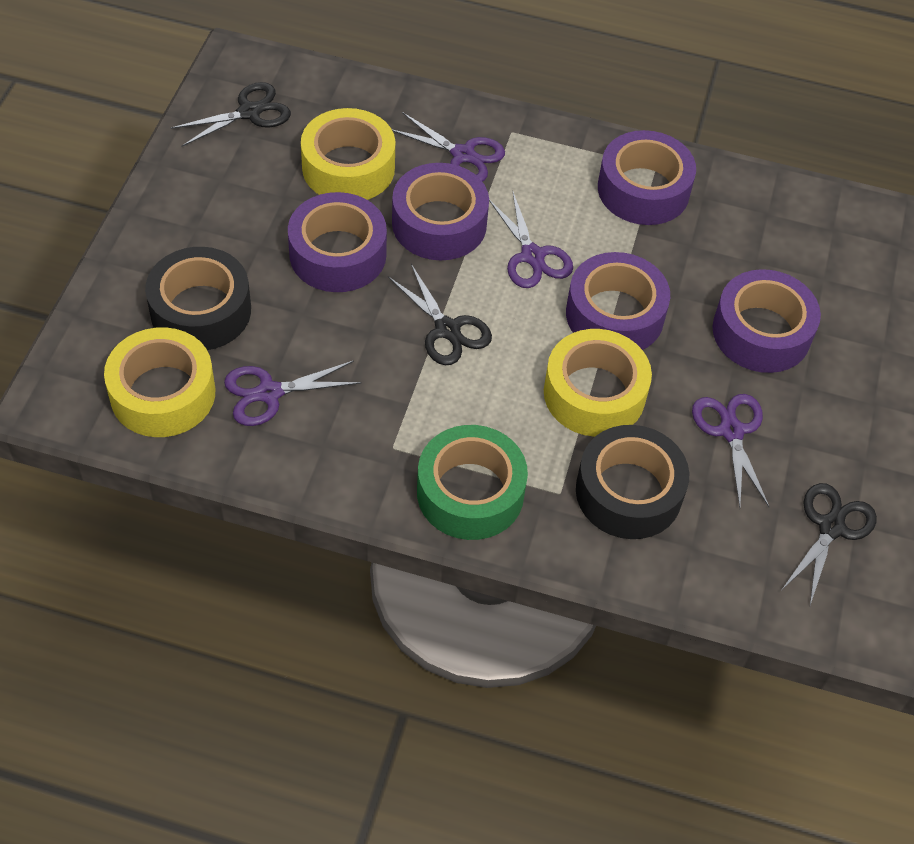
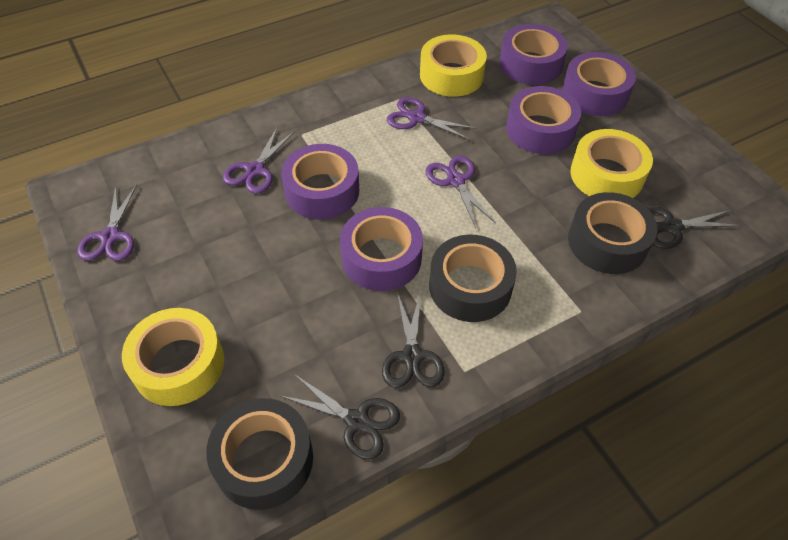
black tape: 2 -> 3
green tape: 1 -> 0

